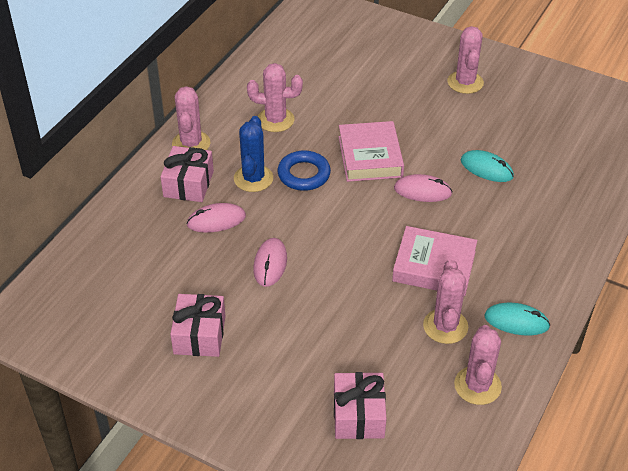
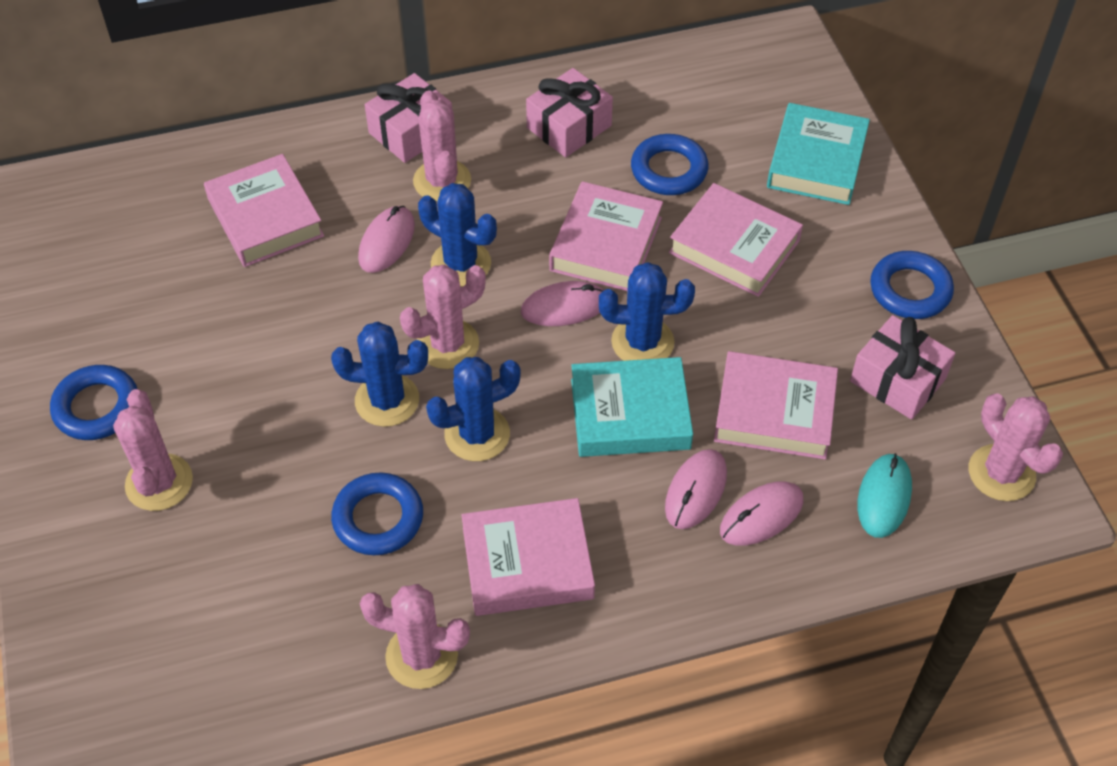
blue cactus: 1 -> 4
blue ring: 1 -> 4
pink book: 2 -> 5
pink mouse: 3 -> 4
turquoise book: 0 -> 2
turquoise mouse: 2 -> 1

